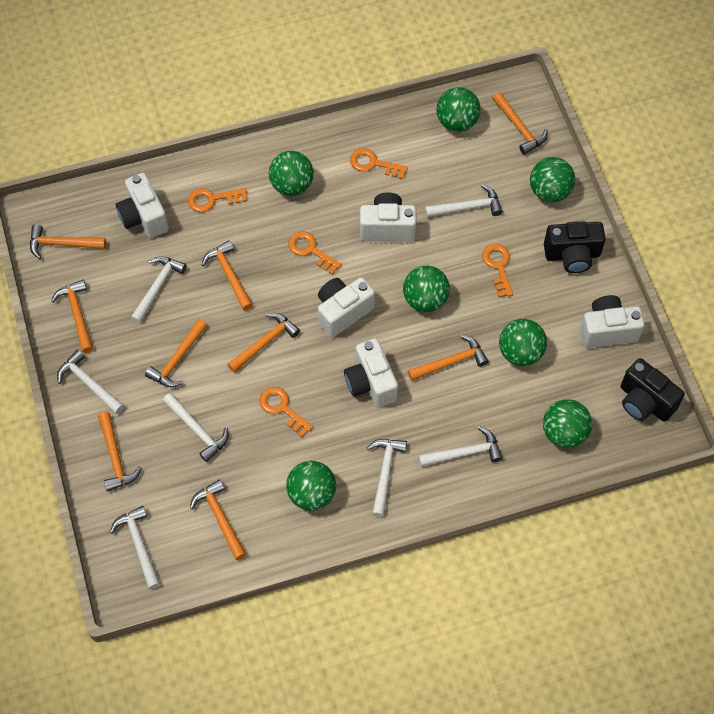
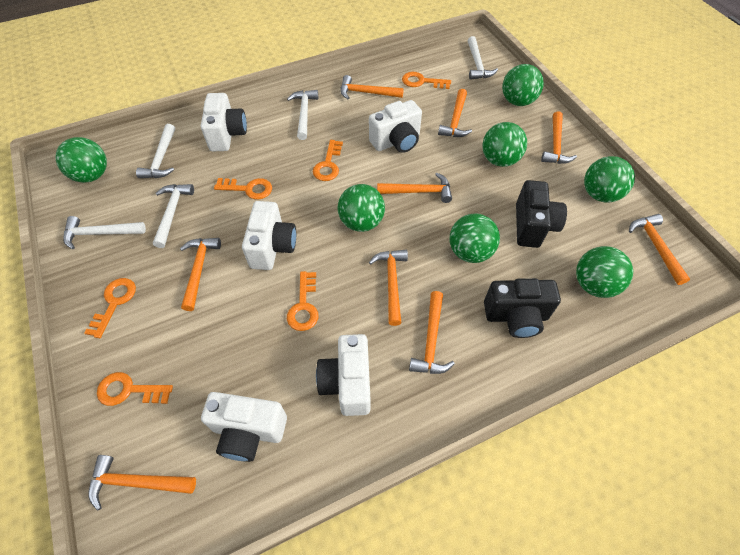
orange key: 5 -> 6
white hammer: 7 -> 5

